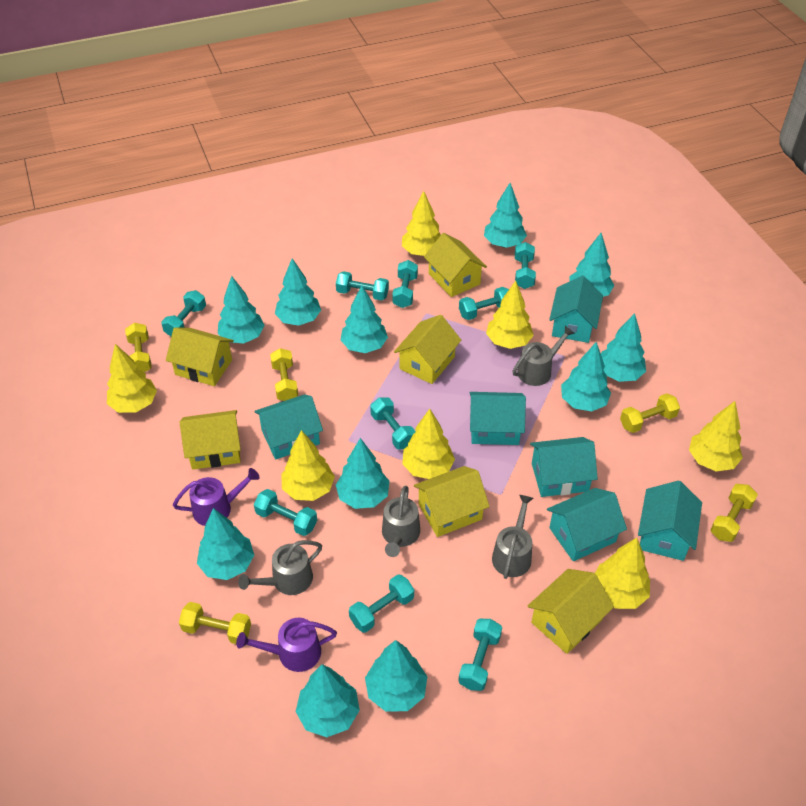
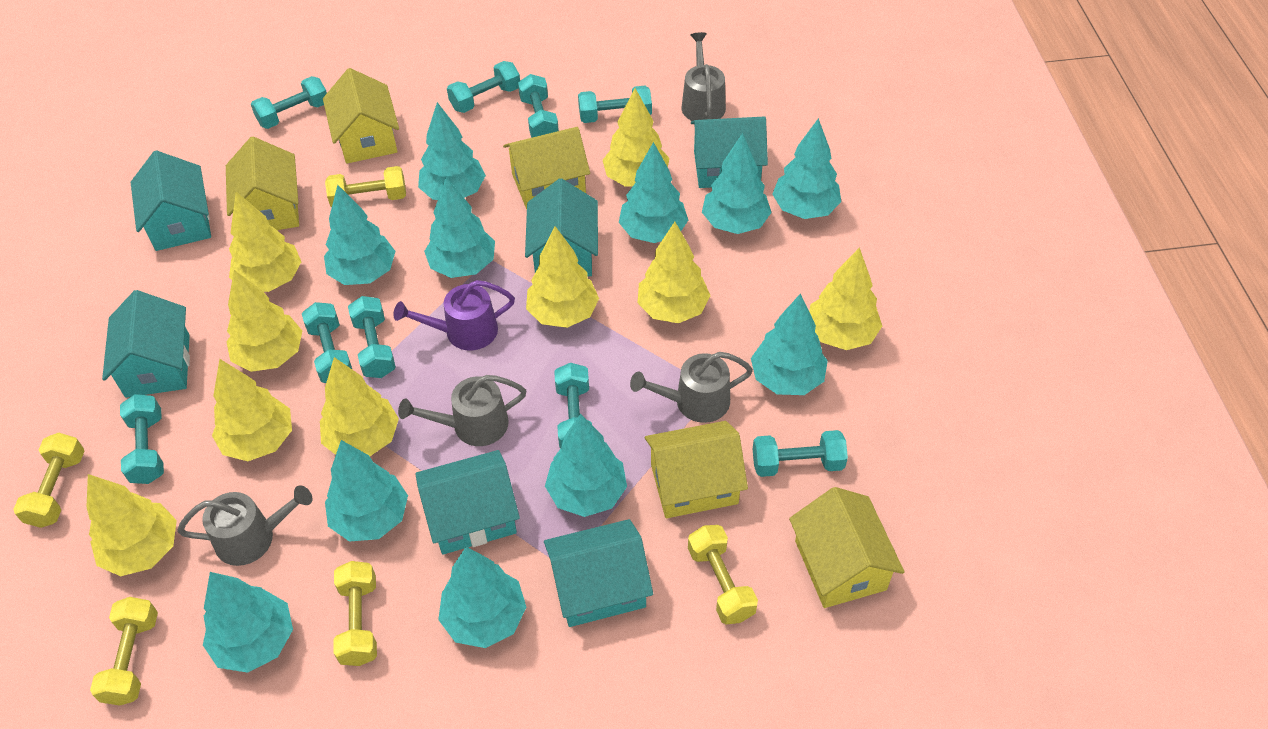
purple watering can: 2 -> 1
yellow house: 6 -> 5
yellow tree: 7 -> 9

